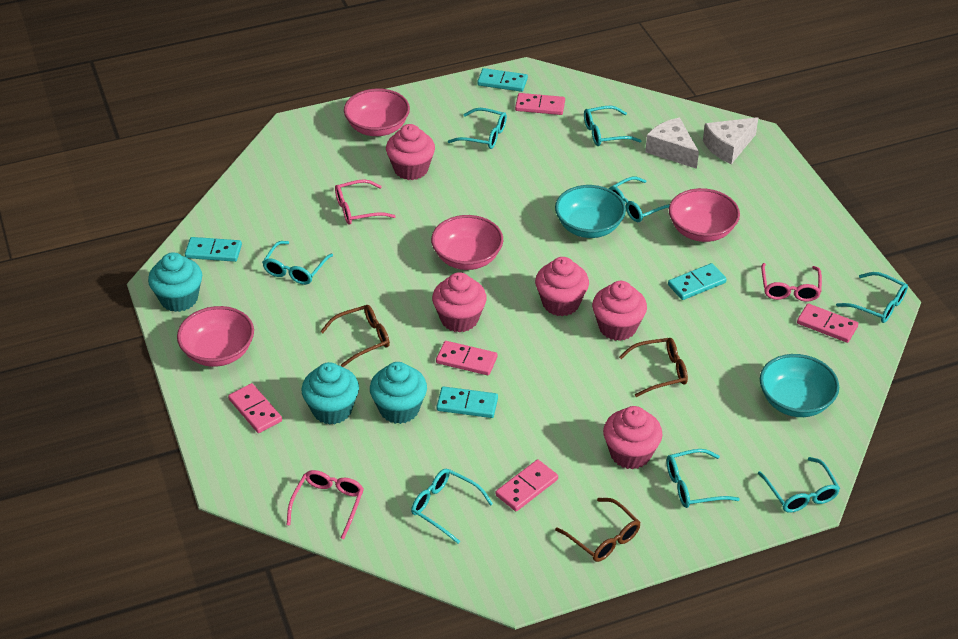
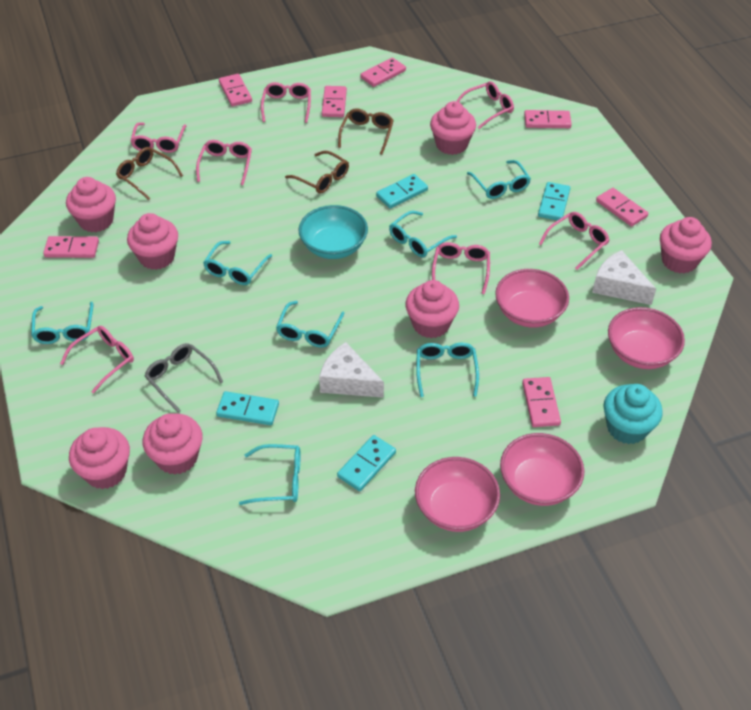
grey glasses: 0 -> 1
pink cupcake: 5 -> 7
pink domino: 5 -> 7
pink glasses: 3 -> 7
turquoise bowl: 2 -> 1
turquoise cupcake: 3 -> 1
turquoise glasses: 8 -> 7

